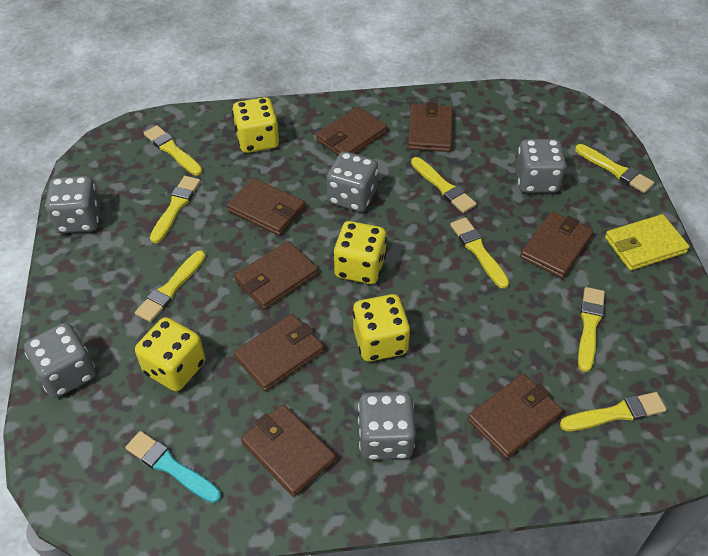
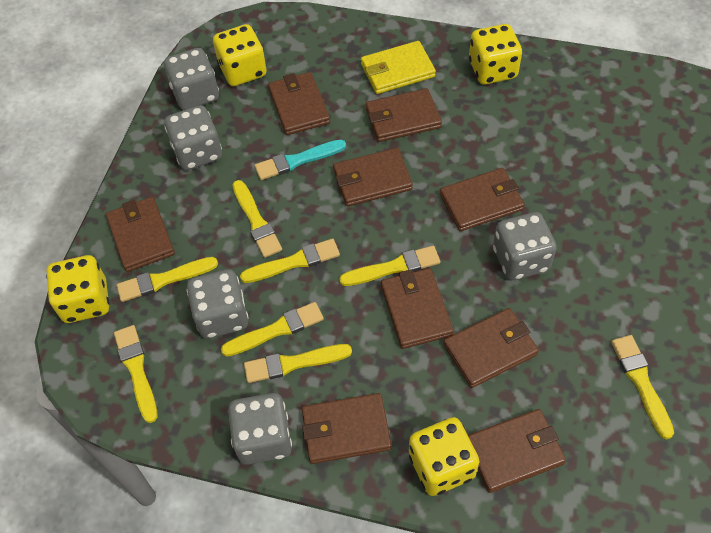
brown wallet: 8 -> 9

